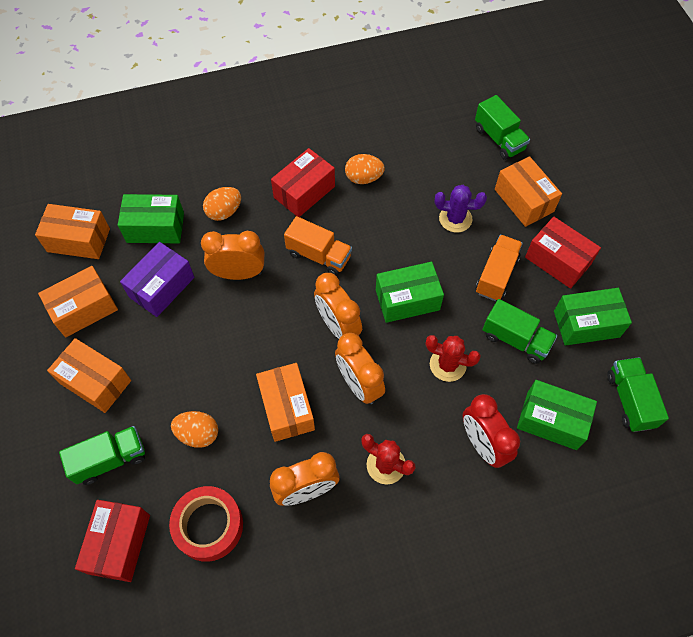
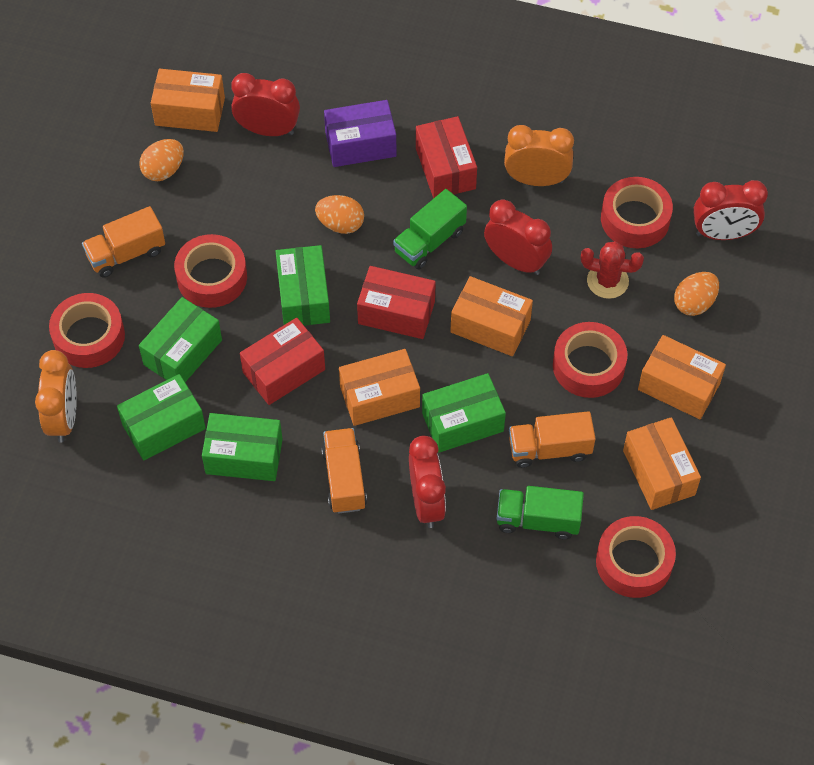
green box: 4 -> 5
green truck: 4 -> 2
orange clock: 4 -> 2
orange truck: 2 -> 3
purple cactus: 1 -> 0
red cactus: 2 -> 1
red clock: 1 -> 4
red tape: 1 -> 5

